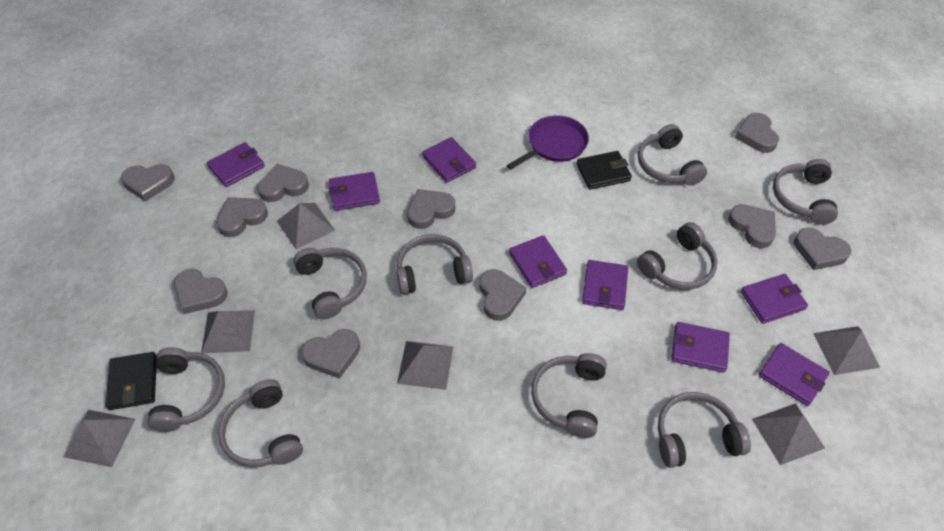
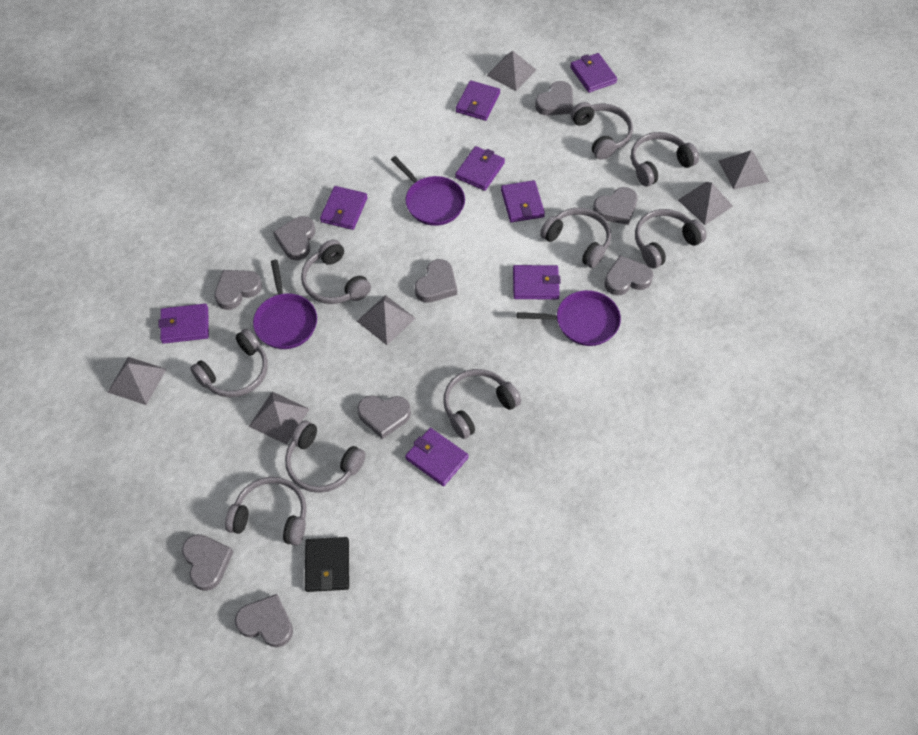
black wallet: 2 -> 1
grey heart: 10 -> 9
purple pan: 1 -> 3

